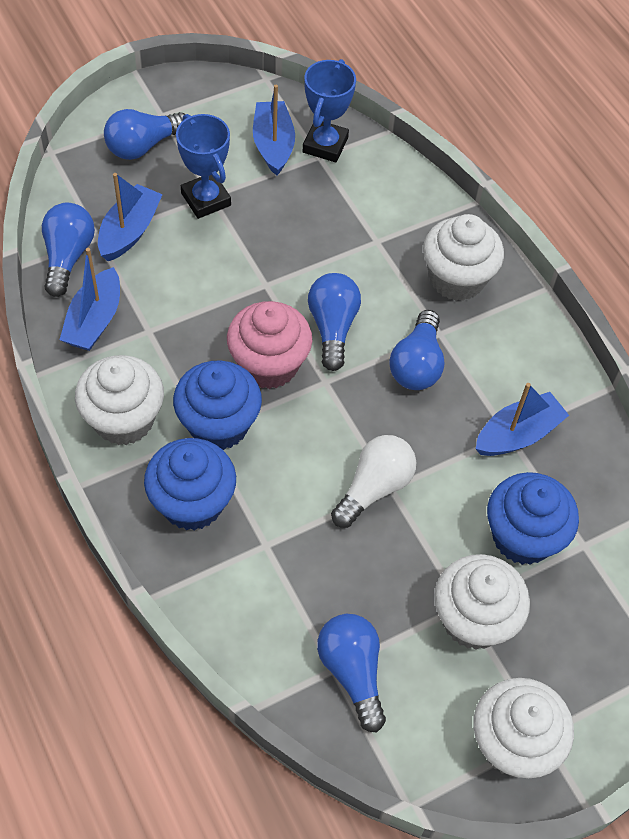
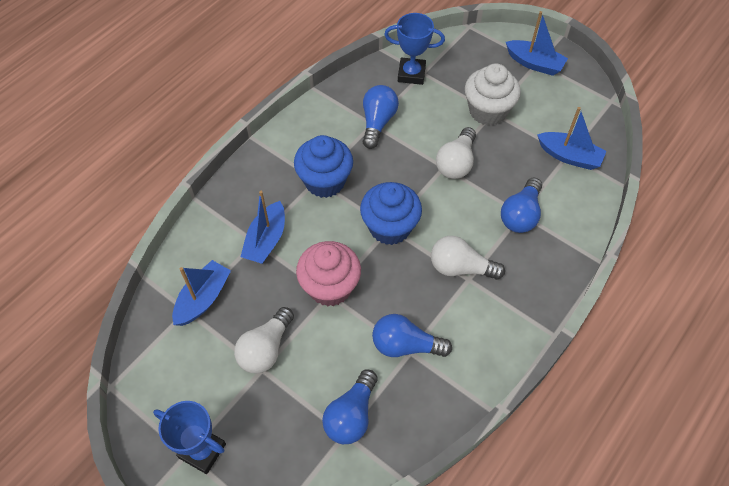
blue cupcake: 3 -> 2
blue light bulb: 5 -> 4
white cupcake: 4 -> 1
white light bulb: 1 -> 3

